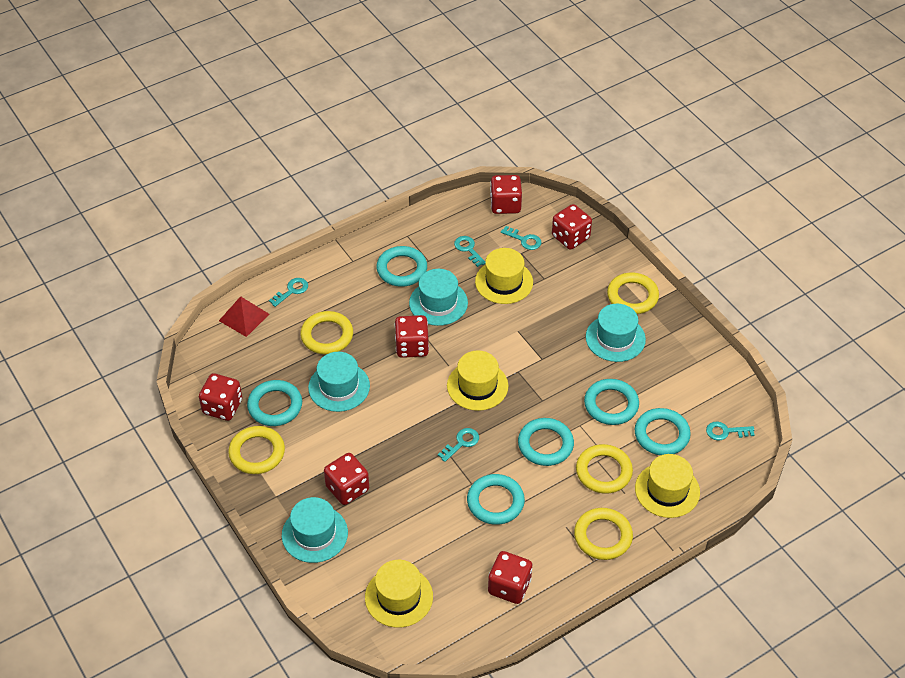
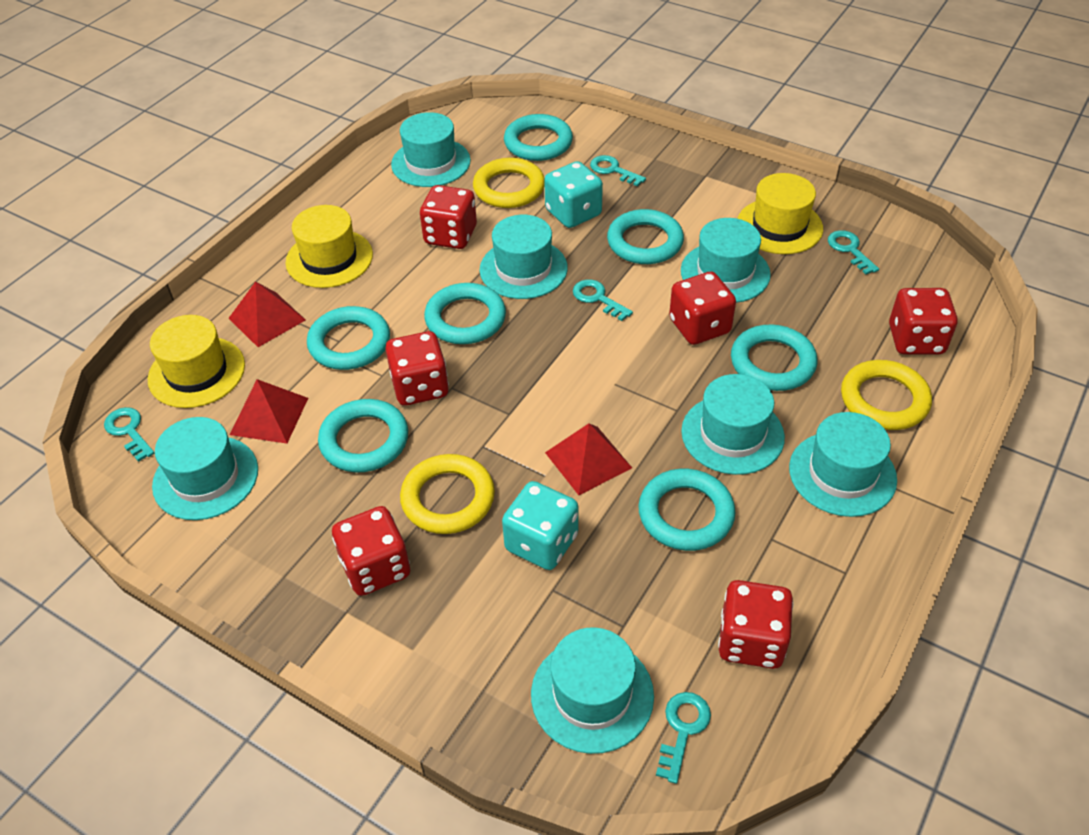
red pyramid: 1 -> 3
turquoise dice: 0 -> 2
turquoise hat: 4 -> 7
turquoise ring: 6 -> 7
yellow hat: 4 -> 3
yellow ring: 5 -> 3

